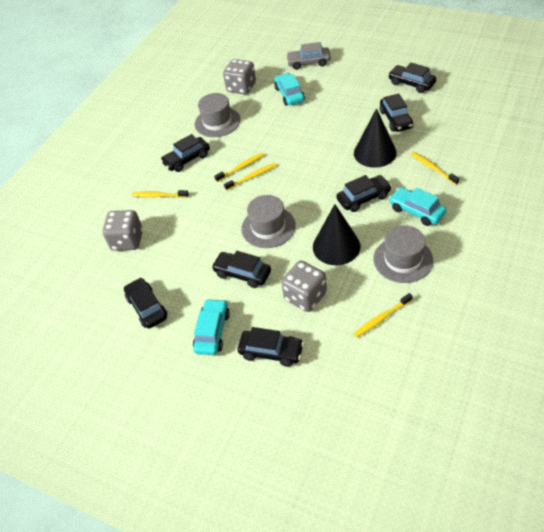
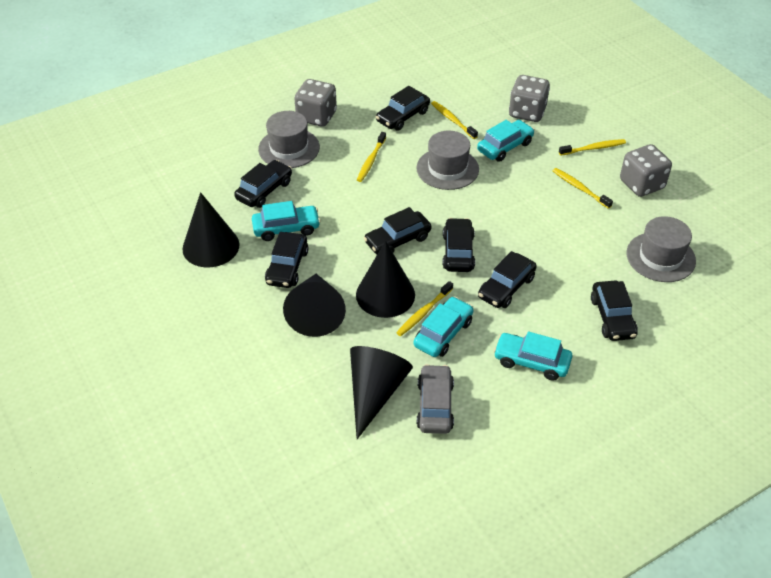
black cone: 2 -> 4
turquoise car: 3 -> 4

